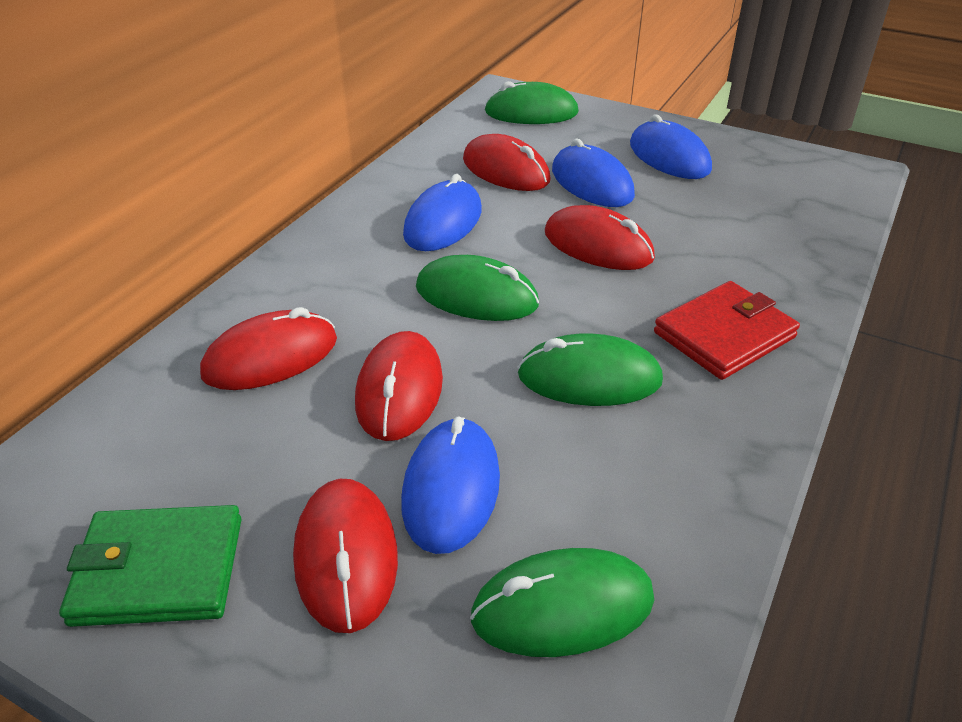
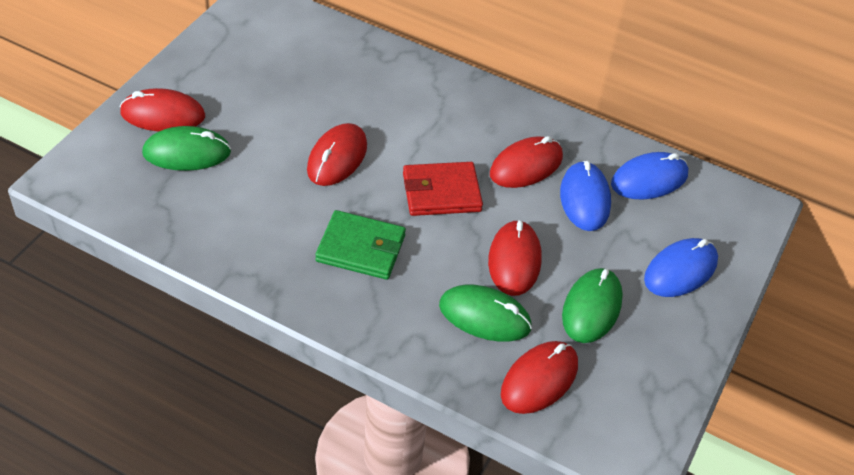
blue mouse: 4 -> 3
green mouse: 4 -> 3

